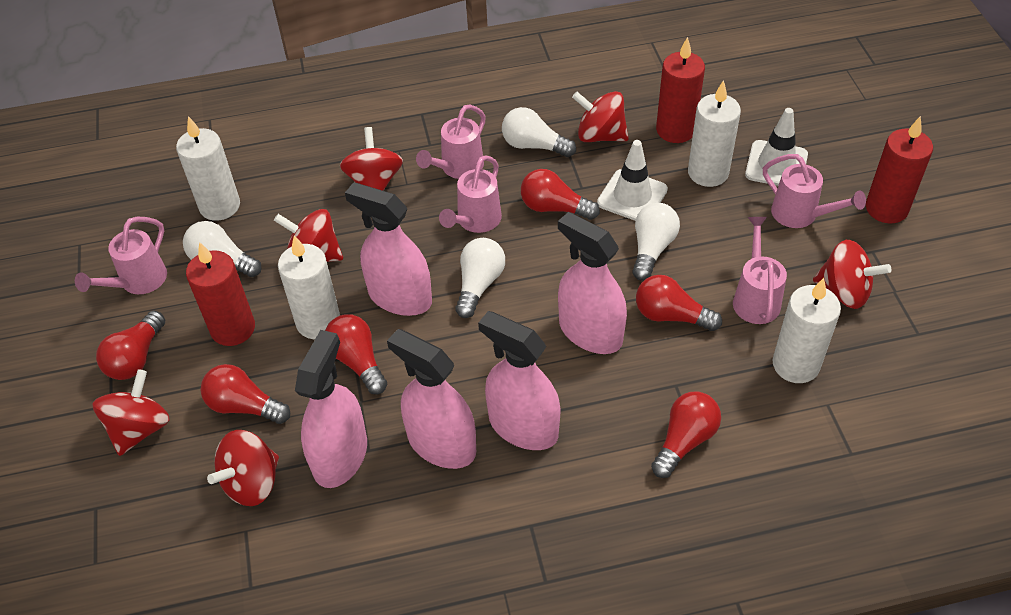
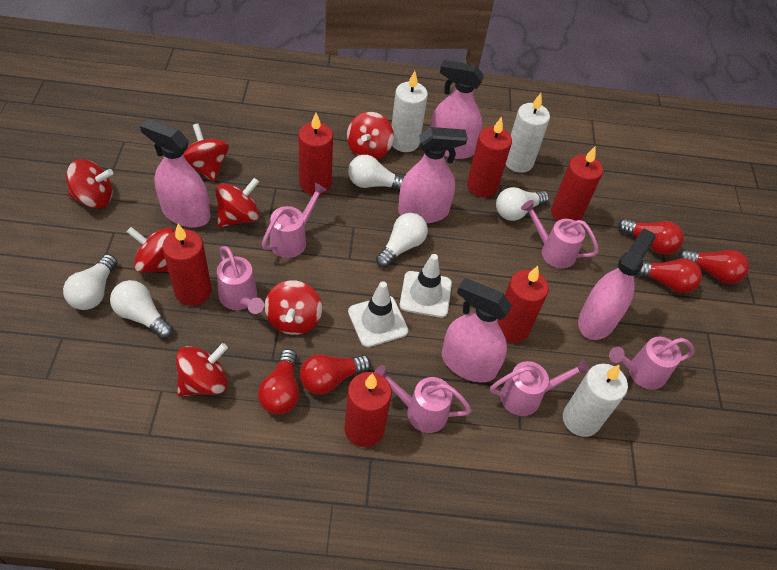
pink watering can: 5 -> 6
red candle: 3 -> 6
red light bulb: 6 -> 5
red spinning top: 6 -> 7
white candle: 4 -> 3
white light bulb: 4 -> 5

